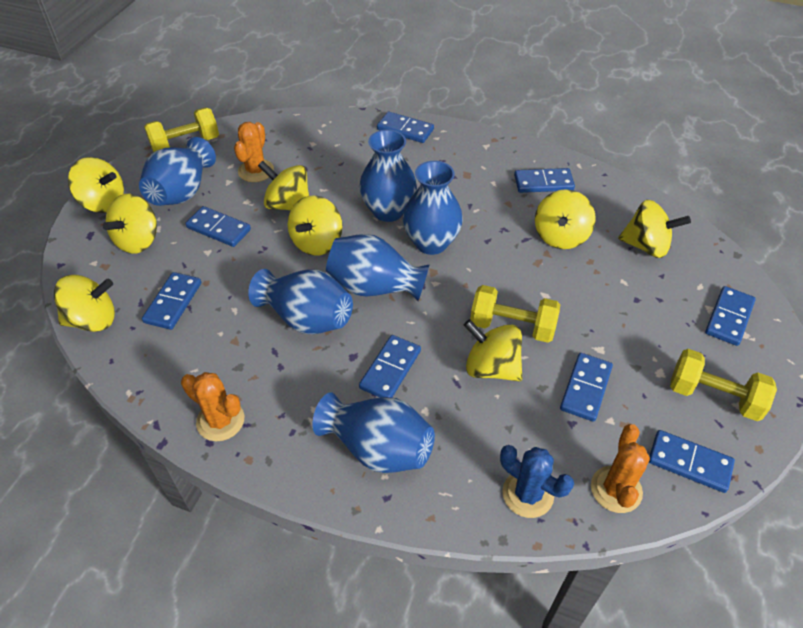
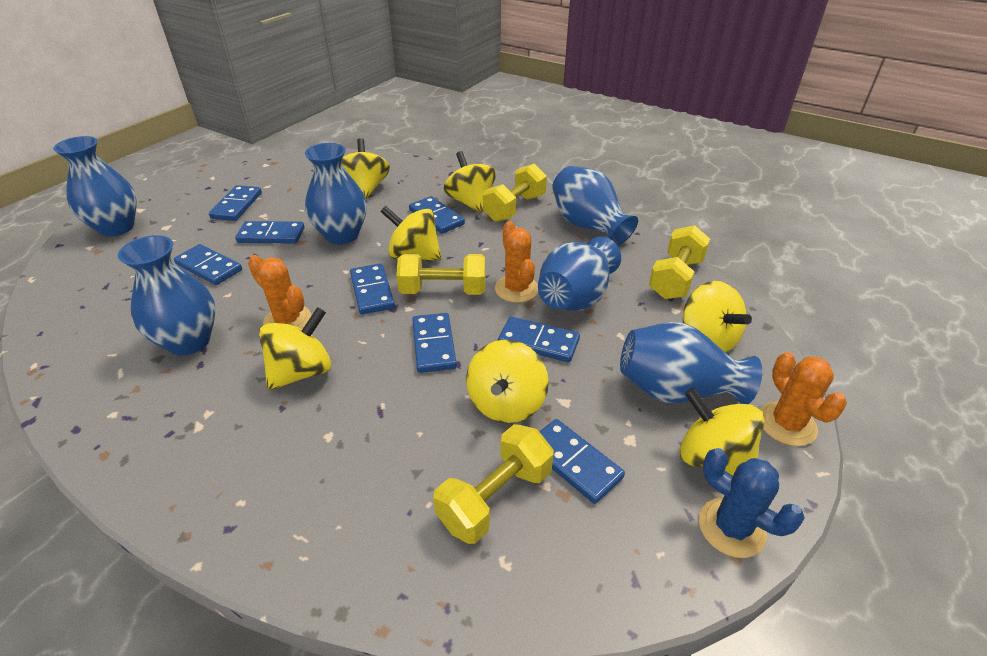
yellow dumbbell: 3 -> 4
yellow spinning top: 8 -> 7

